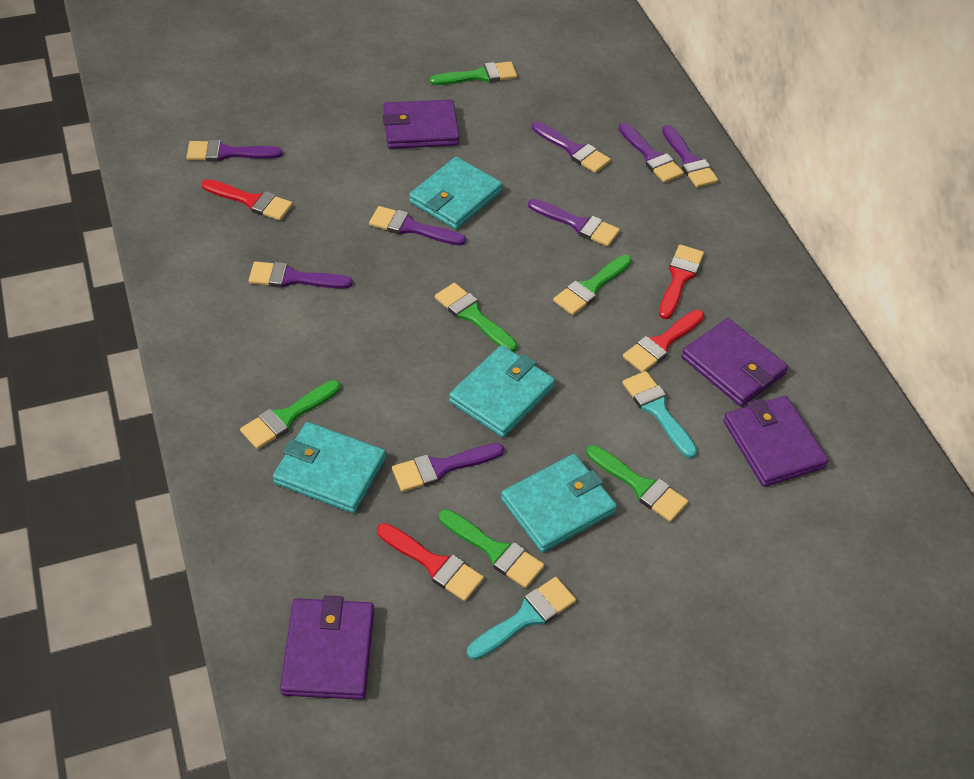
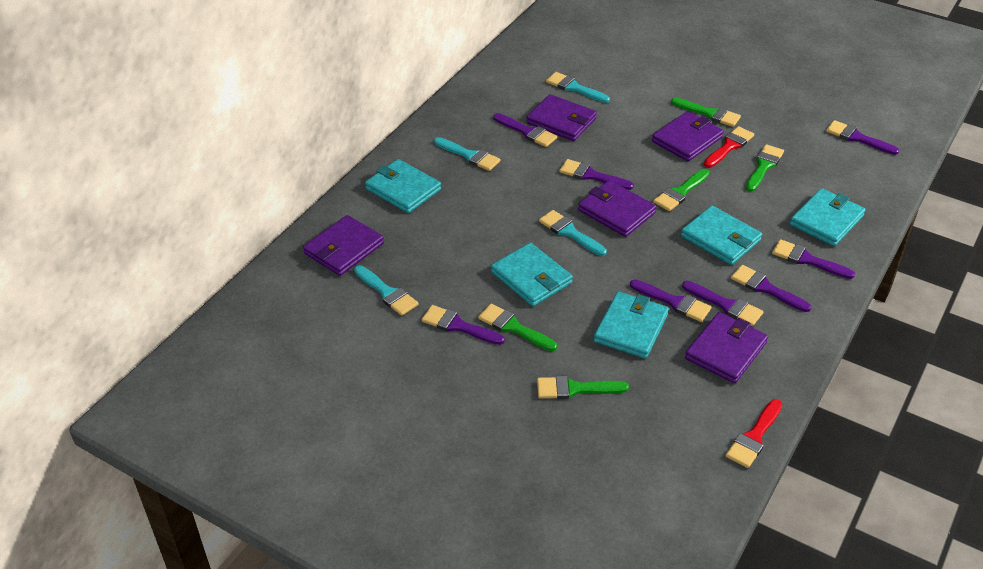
green brush: 6 -> 5
purple wallet: 4 -> 5
red brush: 4 -> 2
turquoise brush: 2 -> 4
turquoise wallet: 4 -> 5

